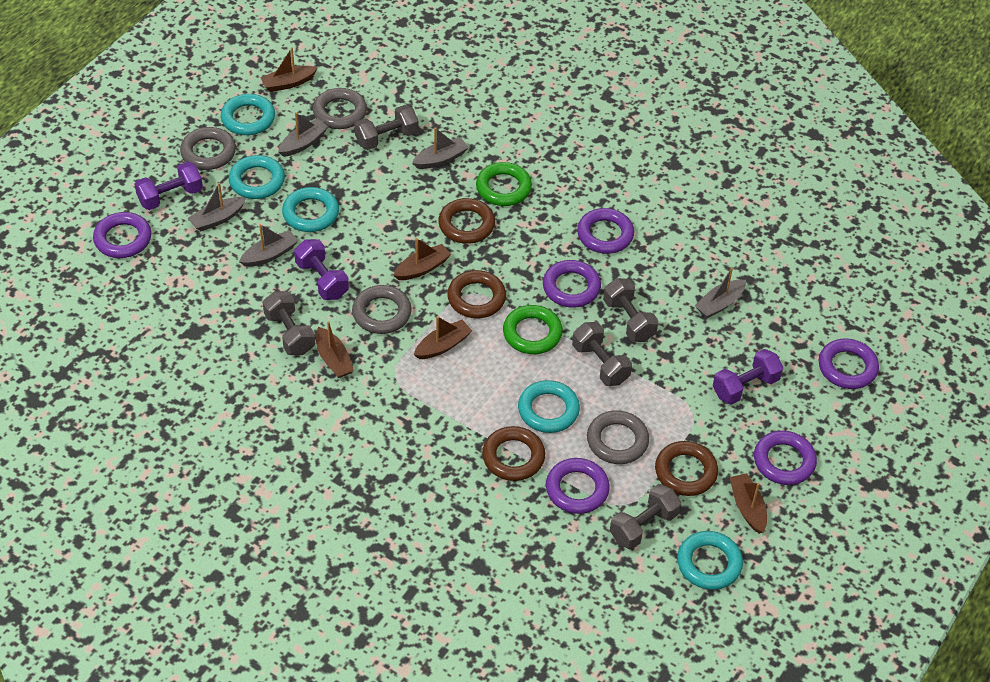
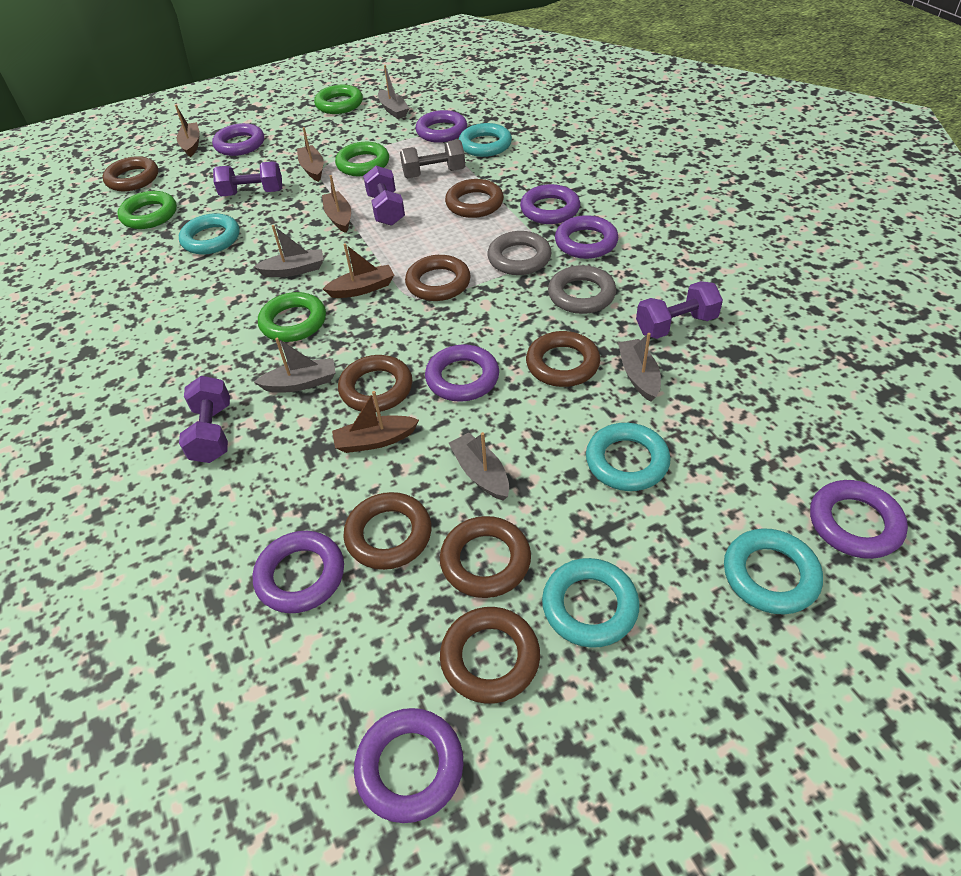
brown ring: 4 -> 8
green ring: 2 -> 4
grey dumbbell: 5 -> 1
grey ring: 4 -> 2
purple dumbbell: 3 -> 4
purple ring: 6 -> 8

